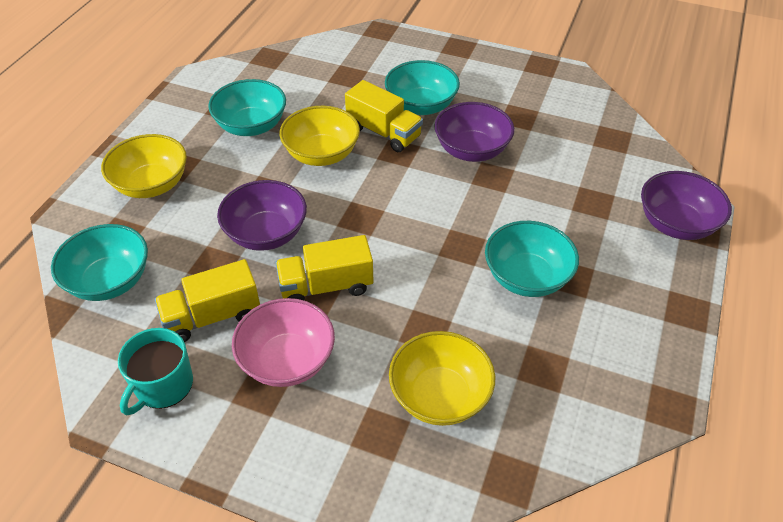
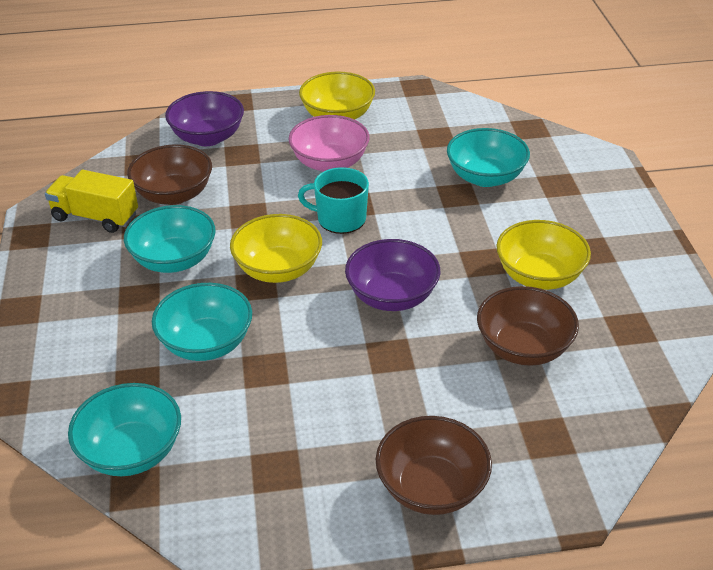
brown bowl: 0 -> 3
purple bowl: 3 -> 2
yellow truck: 3 -> 1

